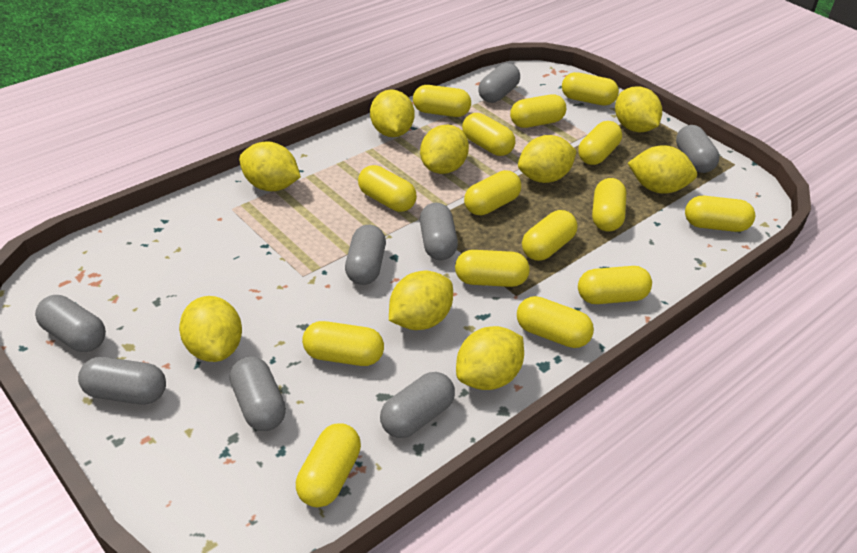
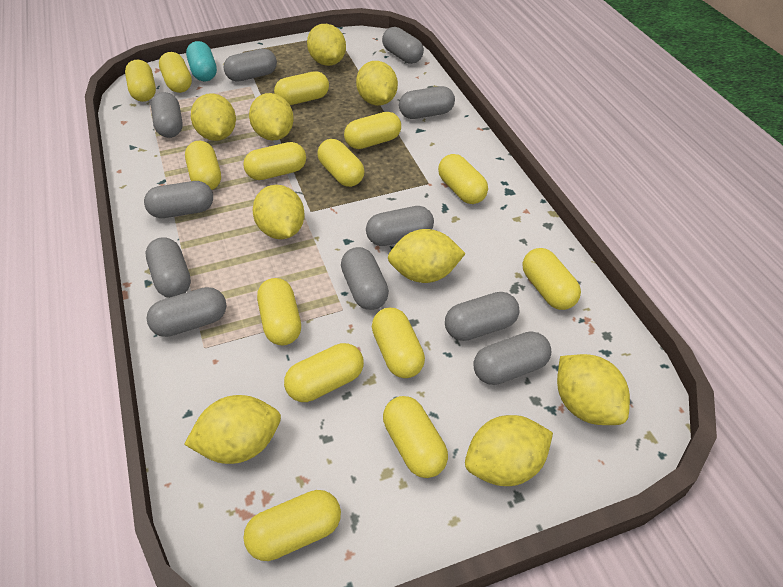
grey capsule: 8 -> 11
turquoise capsule: 0 -> 1
yellow capsule: 15 -> 14

